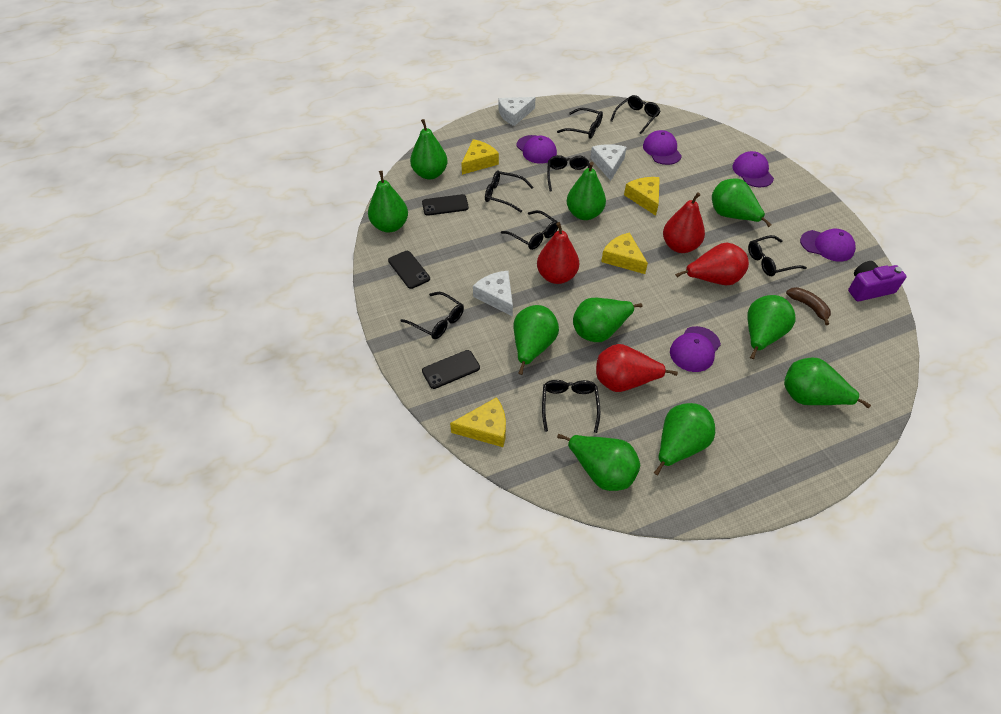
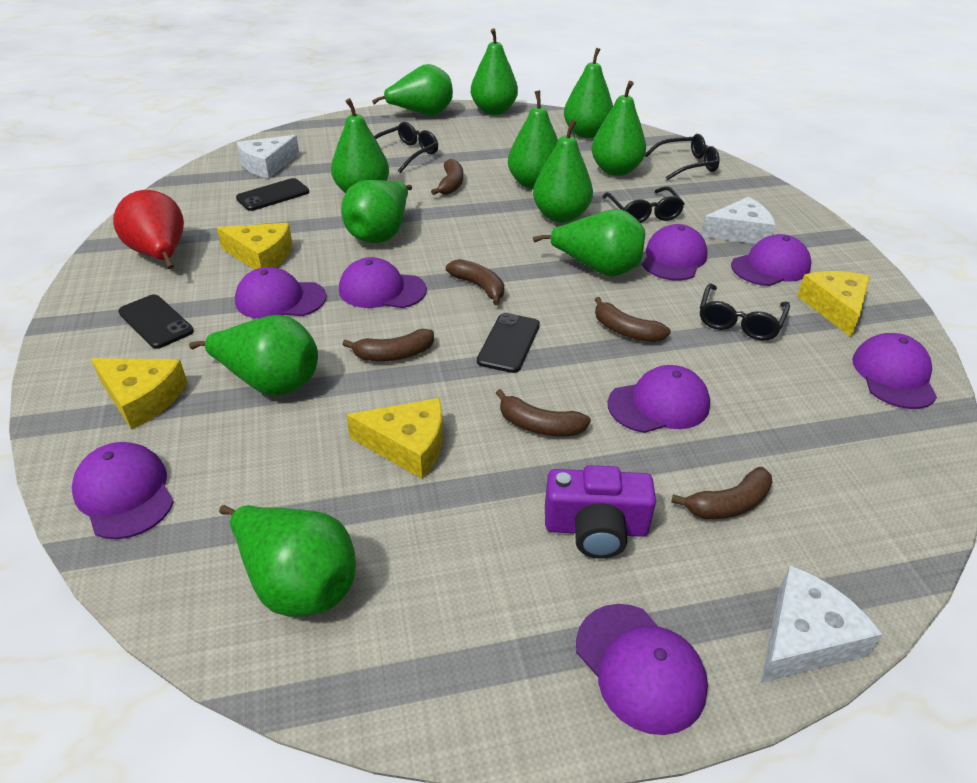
black glasses: 8 -> 4
brown banana: 1 -> 6
green pear: 10 -> 11
purple cap: 5 -> 8
red pear: 4 -> 1

